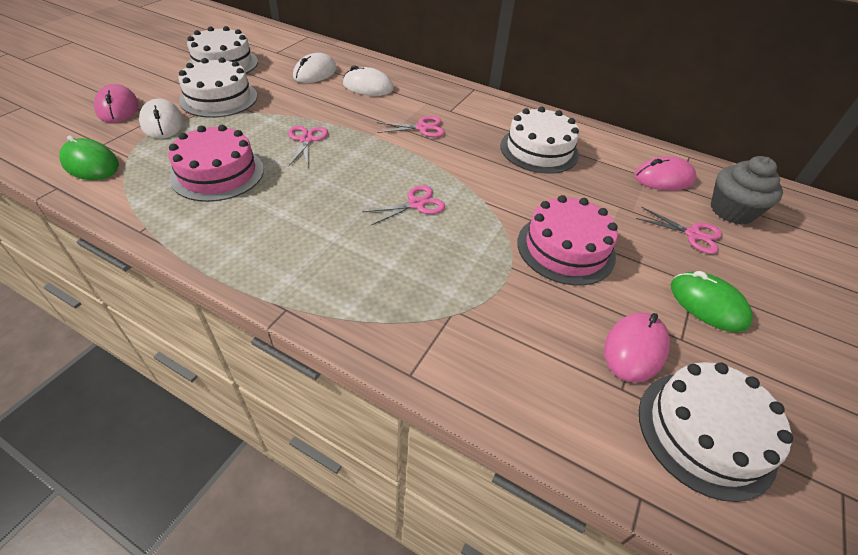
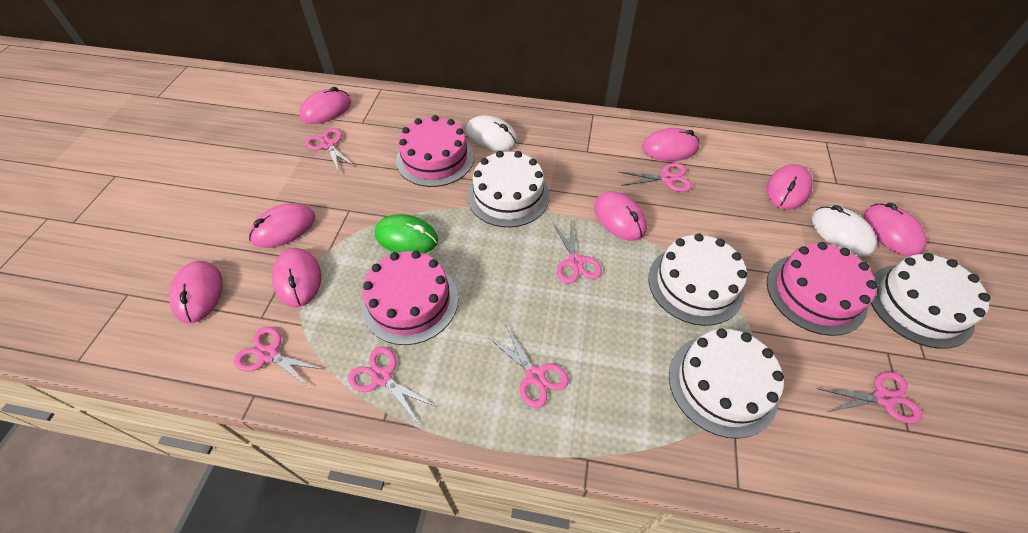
green mouse: 2 -> 1
grey cupcake: 1 -> 0
pink cake: 2 -> 3
pink mouse: 3 -> 8
pink scissors: 4 -> 7
white mouse: 3 -> 2

